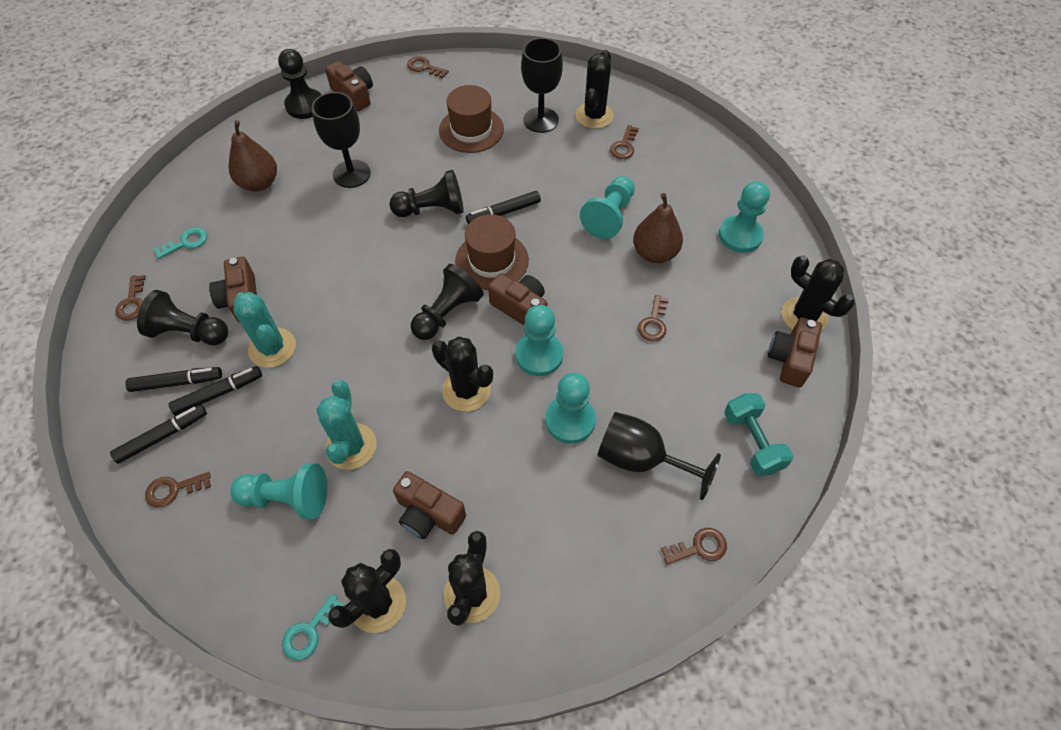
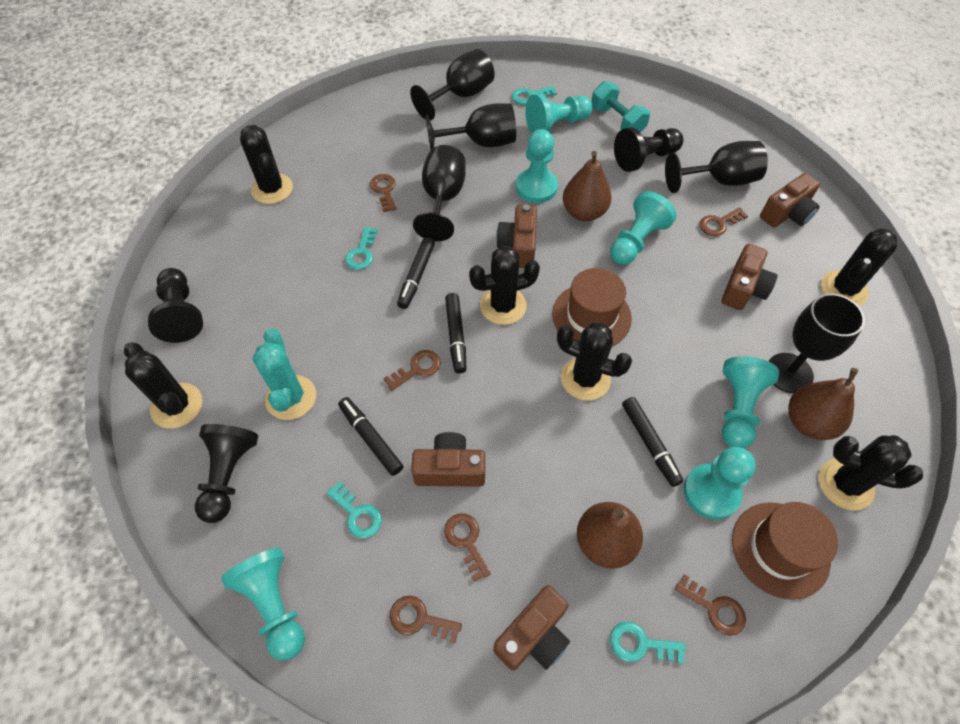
black cactus: 5 -> 6
black goblet: 3 -> 5
black pawn: 4 -> 3
brown pear: 2 -> 3
turquoise cactus: 2 -> 1
turquoise key: 2 -> 4
turquoise pawn: 5 -> 6

